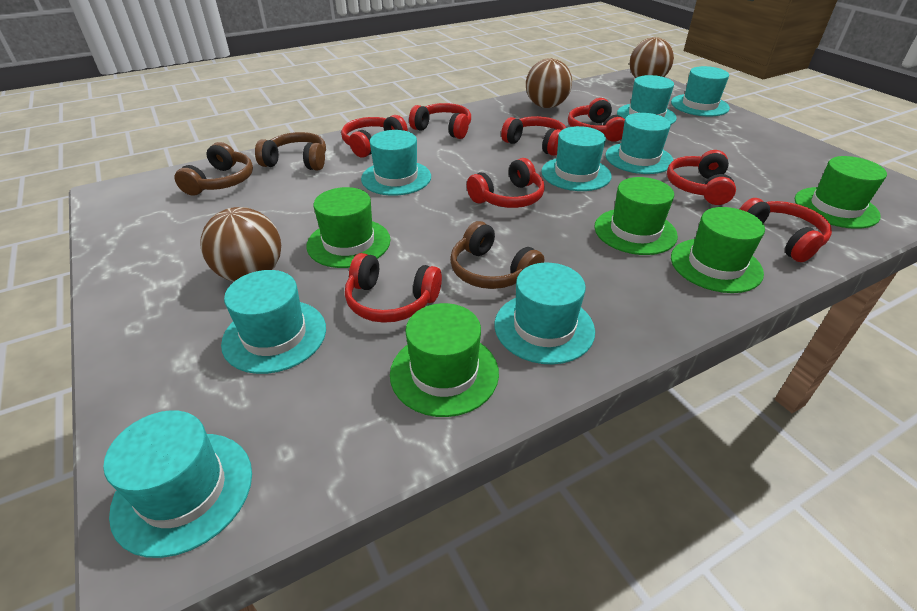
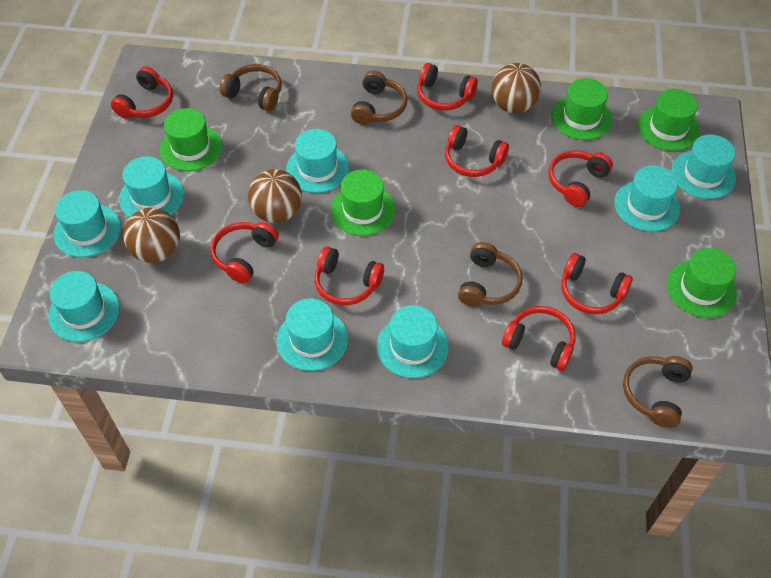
brown headphones: 3 -> 4

